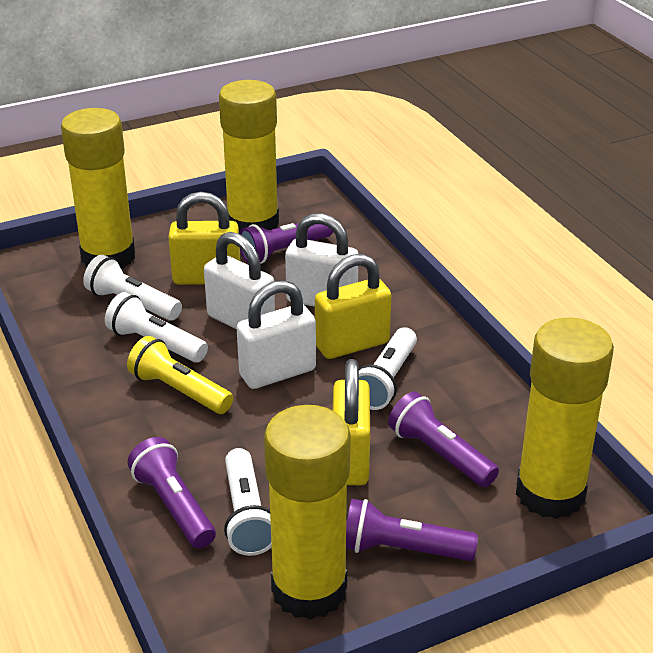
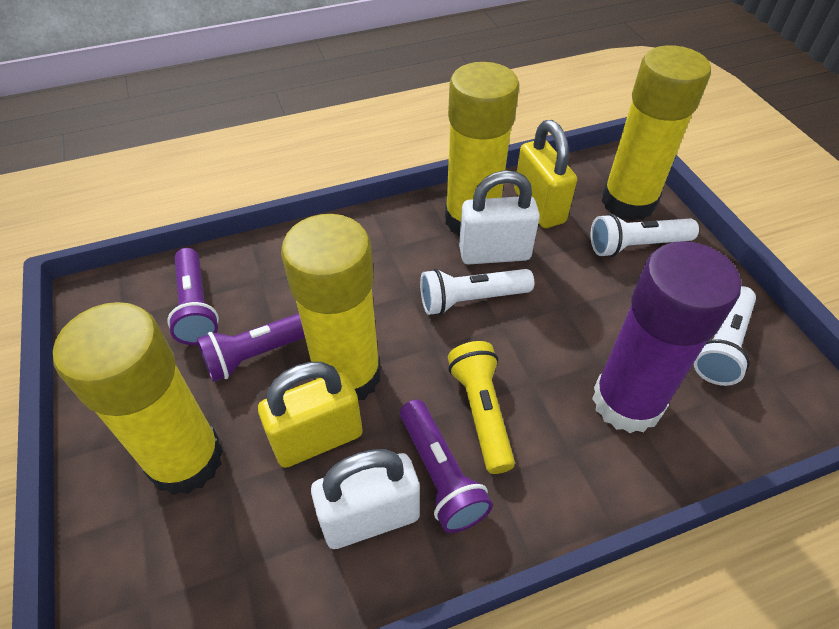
purple flashlight: 4 -> 3
purple glue stick: 0 -> 1
white flashlight: 4 -> 3
white padlock: 3 -> 2
yellow padlock: 3 -> 2

